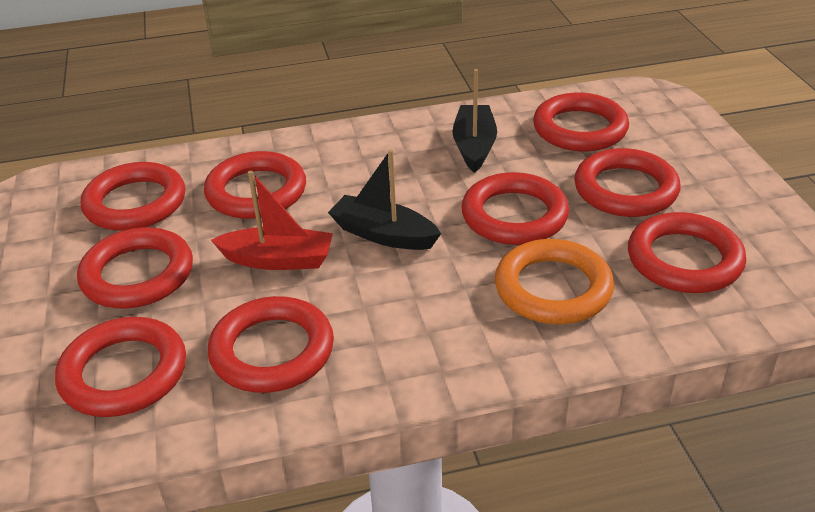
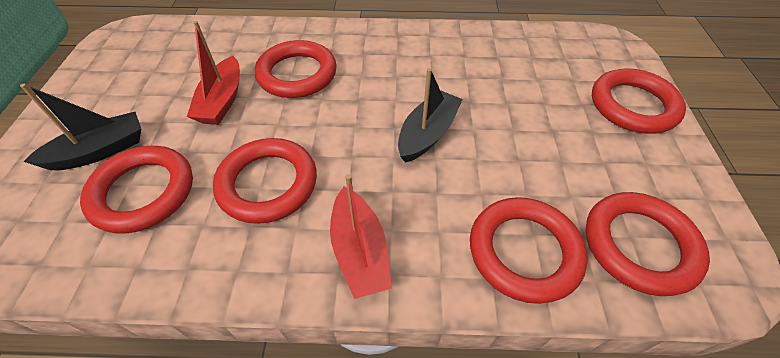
orange ring: 1 -> 0
red boat: 1 -> 2
red ring: 9 -> 6

